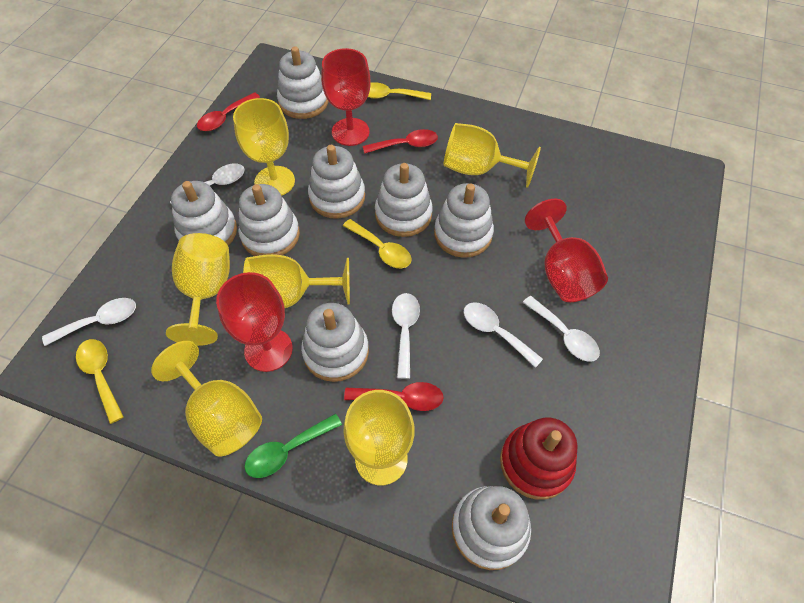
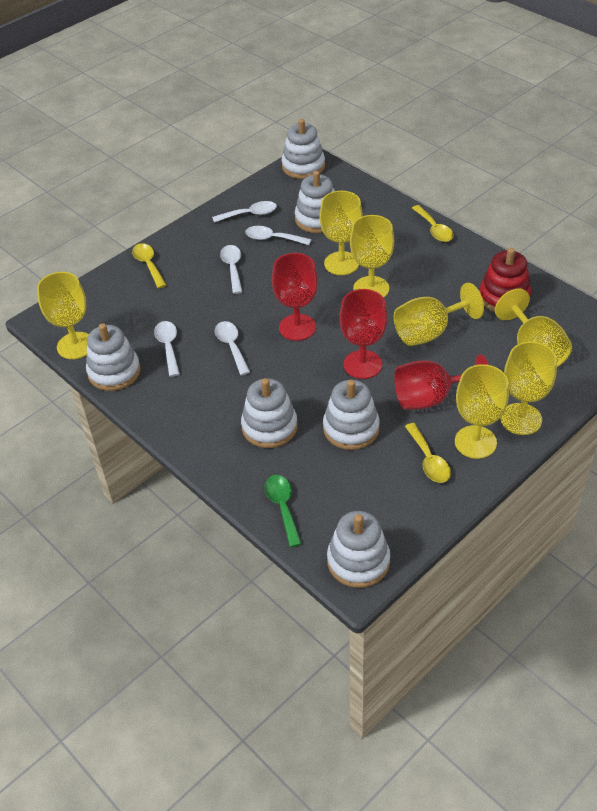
red spoon: 3 -> 0
white stacking toy: 8 -> 6
yellow goblet: 6 -> 7

